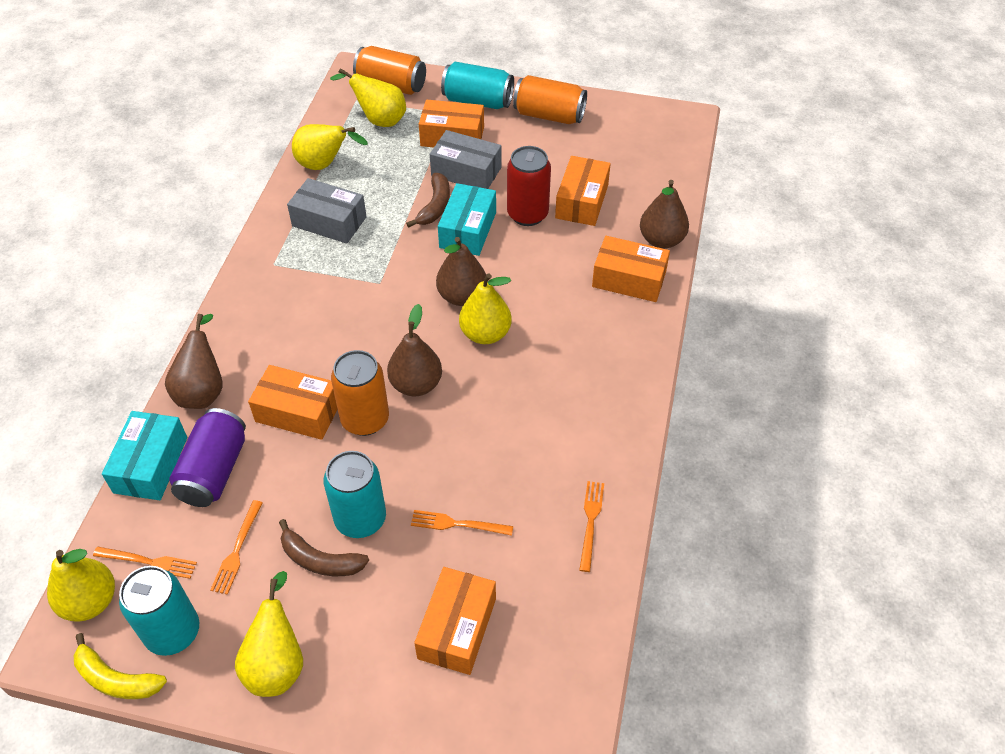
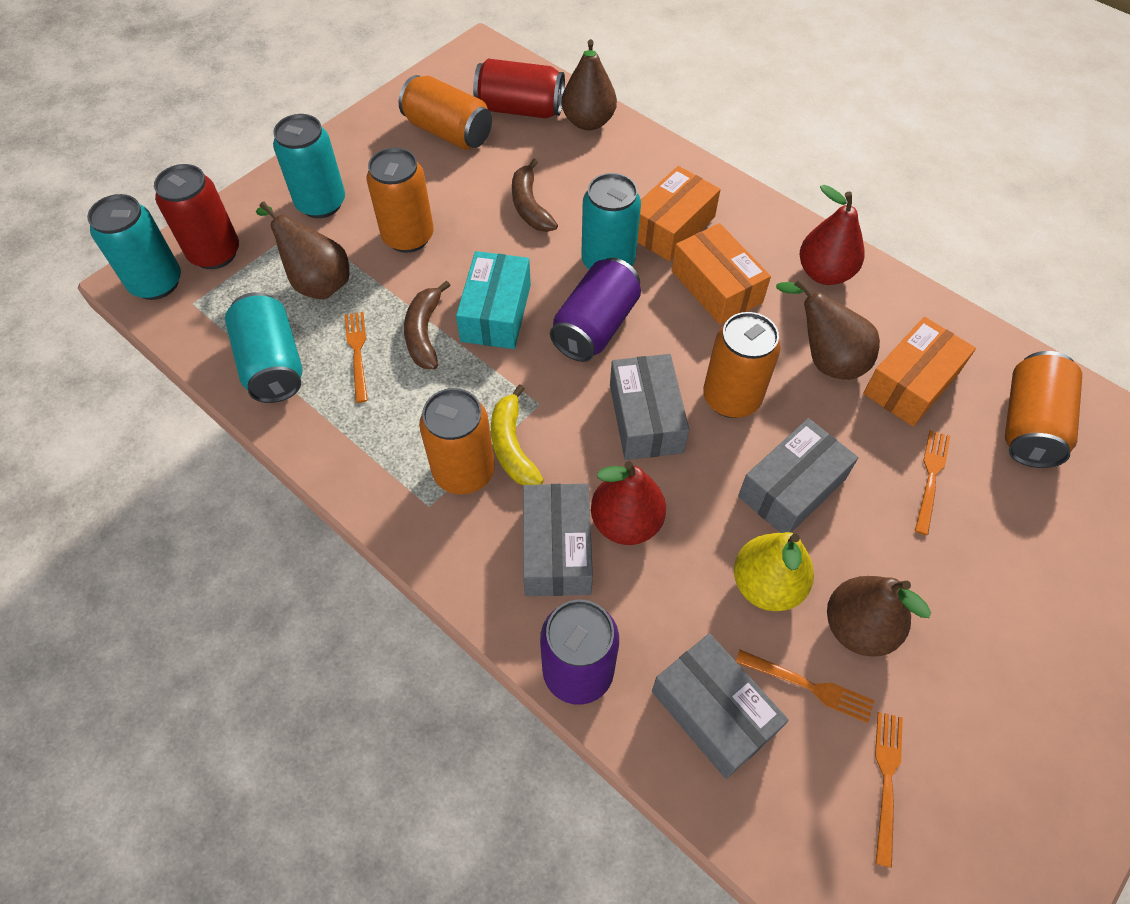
grey box: 2 -> 4
orange box: 5 -> 3
orange can: 3 -> 5
purple can: 1 -> 2
red can: 1 -> 2
red pear: 0 -> 2
turquoise box: 2 -> 1
turquoise can: 3 -> 4
yellow pear: 5 -> 1

